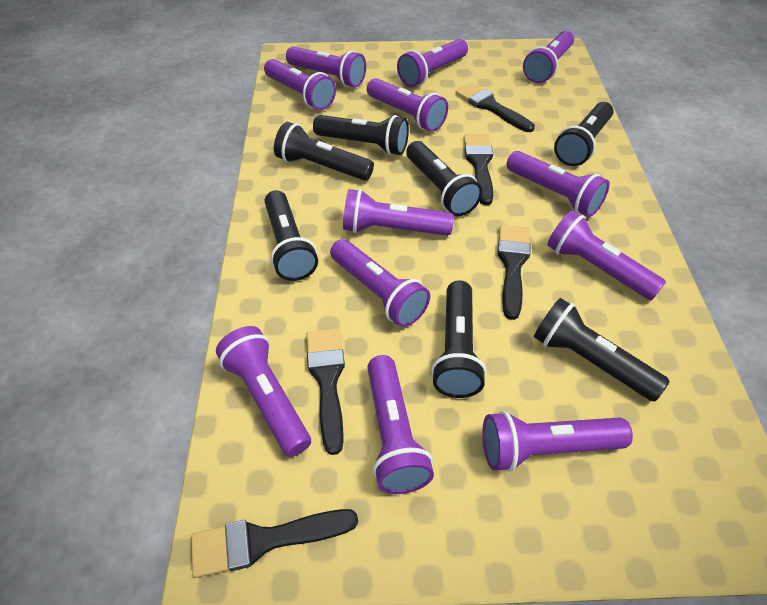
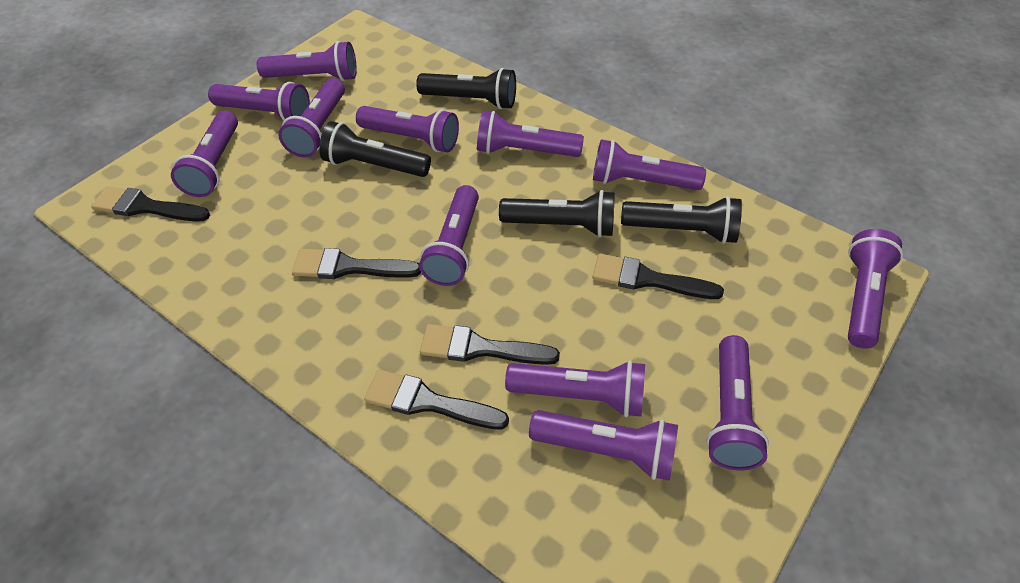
black flashlight: 7 -> 4

